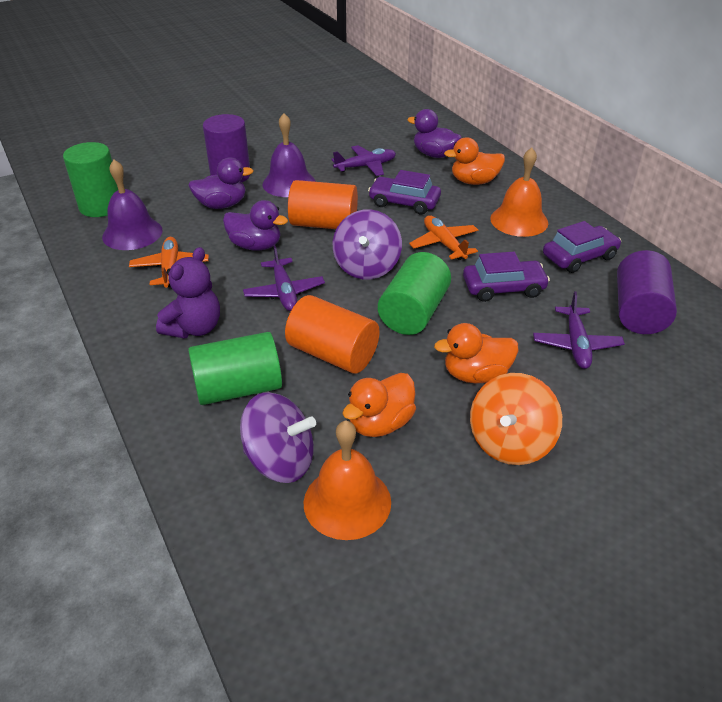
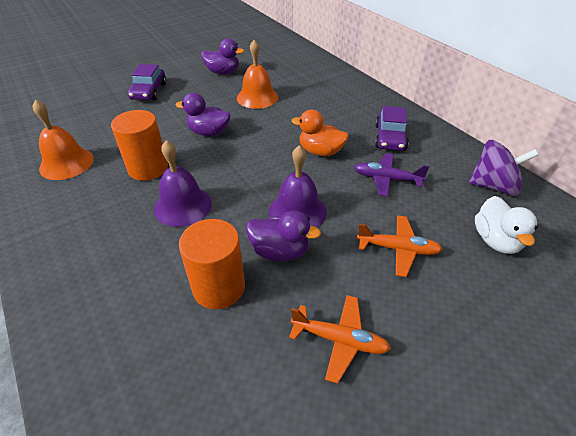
green cylinder: 3 -> 0
orange duck: 3 -> 1
orange spinning top: 1 -> 0
purple car: 3 -> 2
purple cylinder: 2 -> 0
purple plane: 3 -> 1
purple spinning top: 2 -> 1
purple teddy bear: 1 -> 0
white duck: 0 -> 1

